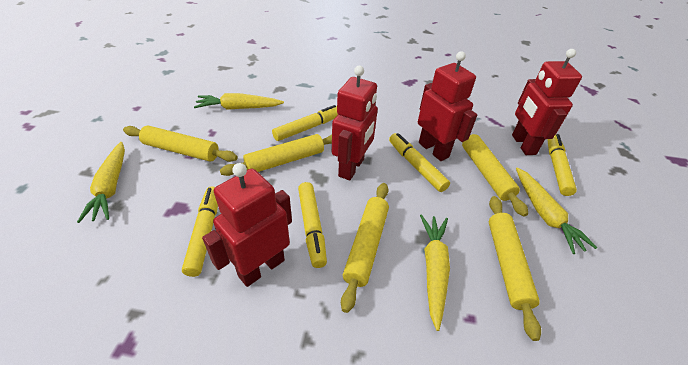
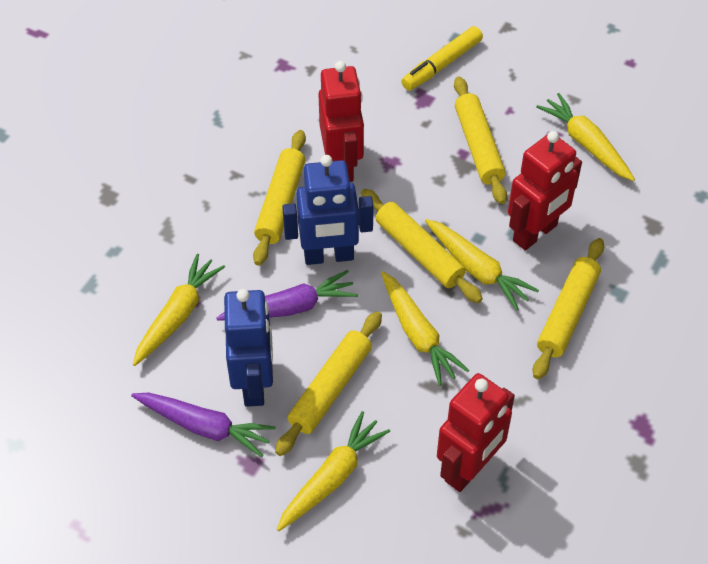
blue robot: 0 -> 2
purple carrot: 0 -> 2
red robot: 4 -> 3
yellow carrot: 4 -> 5
yellow marker: 5 -> 1

